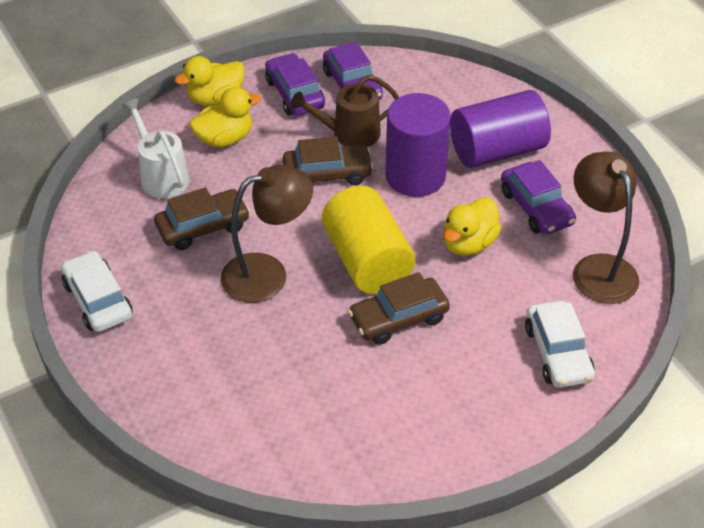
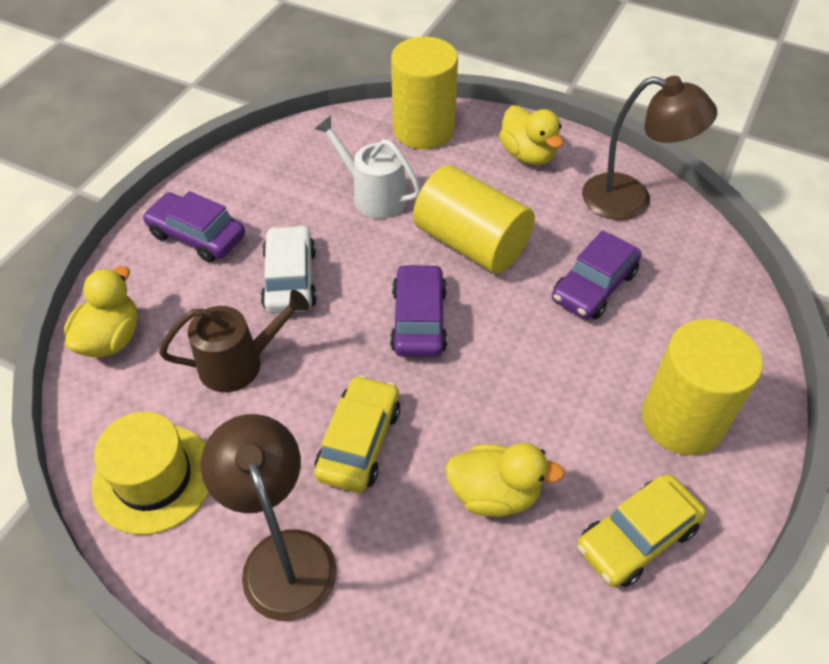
brown car: 3 -> 0
purple cylinder: 2 -> 0
white car: 2 -> 1
yellow car: 0 -> 2
yellow cylinder: 1 -> 3
yellow hat: 0 -> 1

